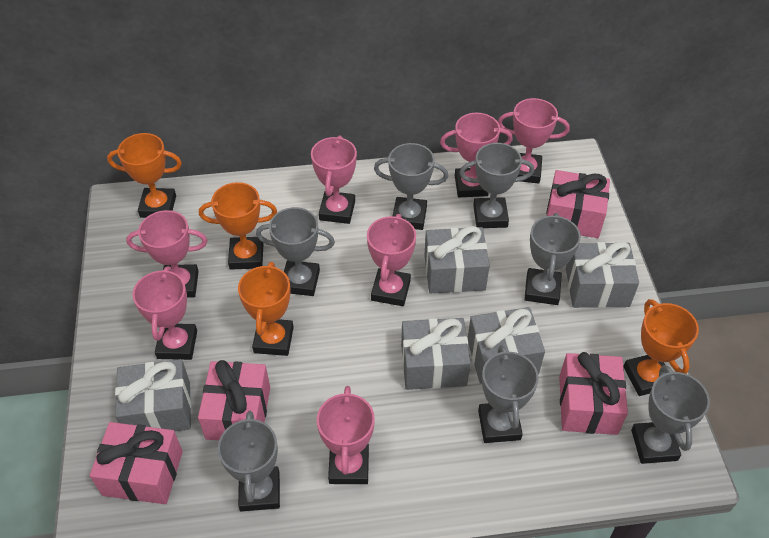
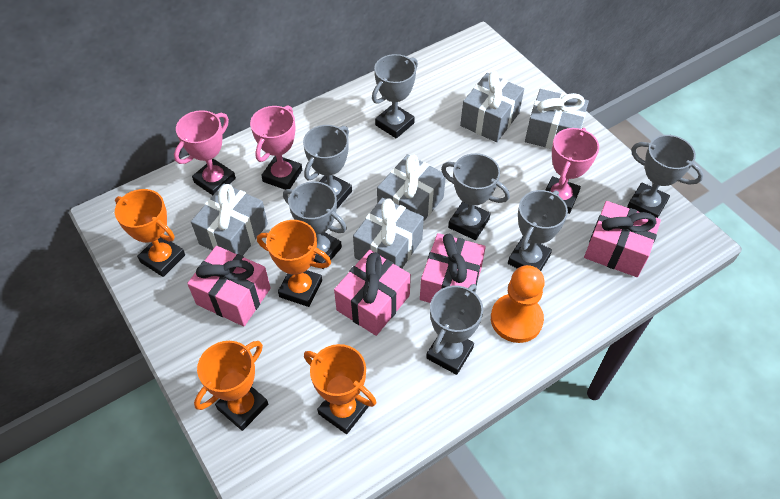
orange pawn: 0 -> 1
pink trophy: 7 -> 3

